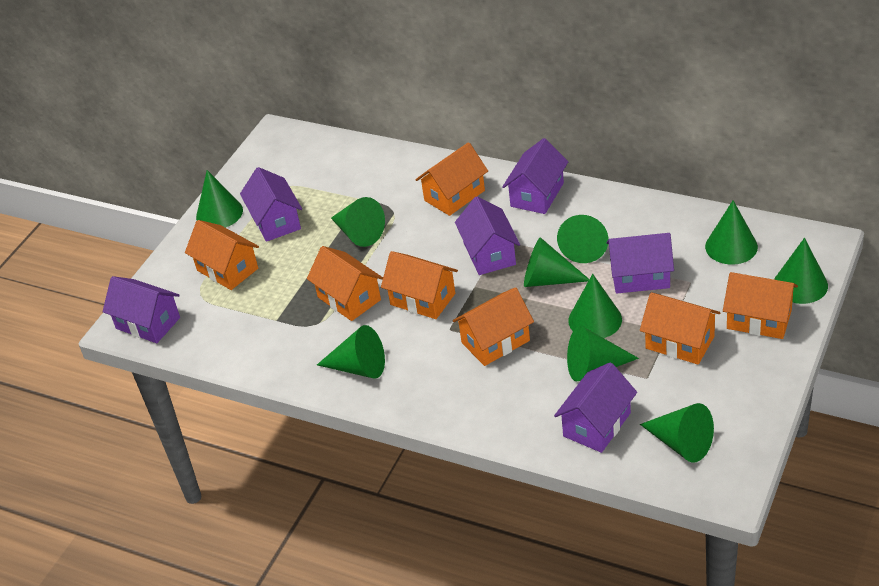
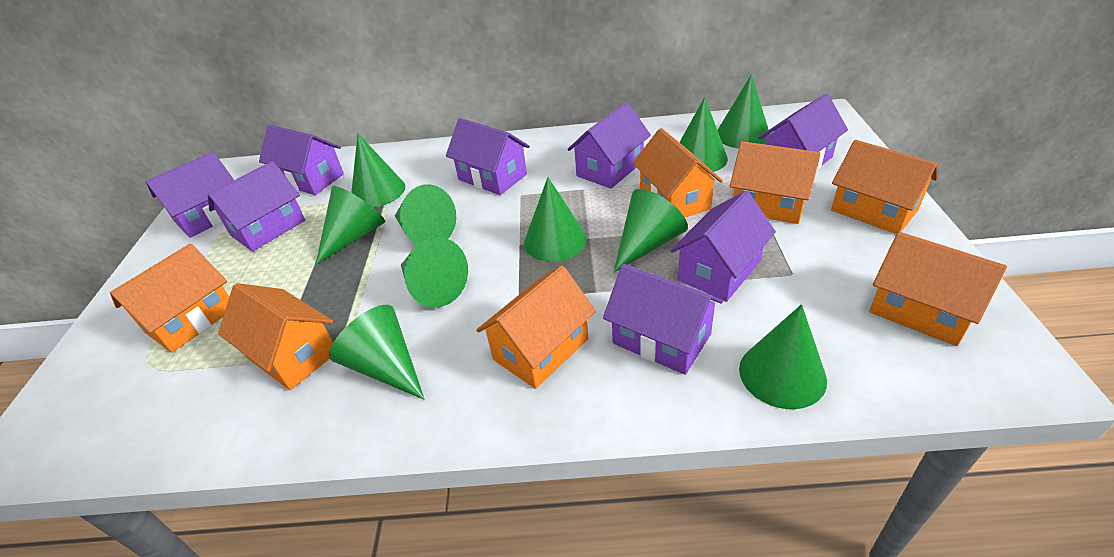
purple house: 6 -> 8

